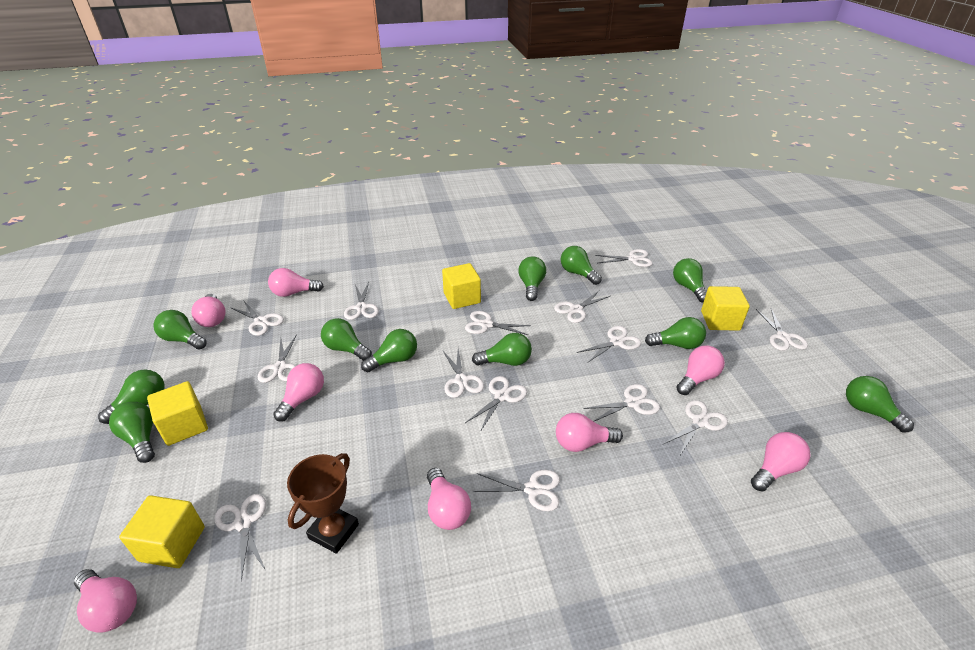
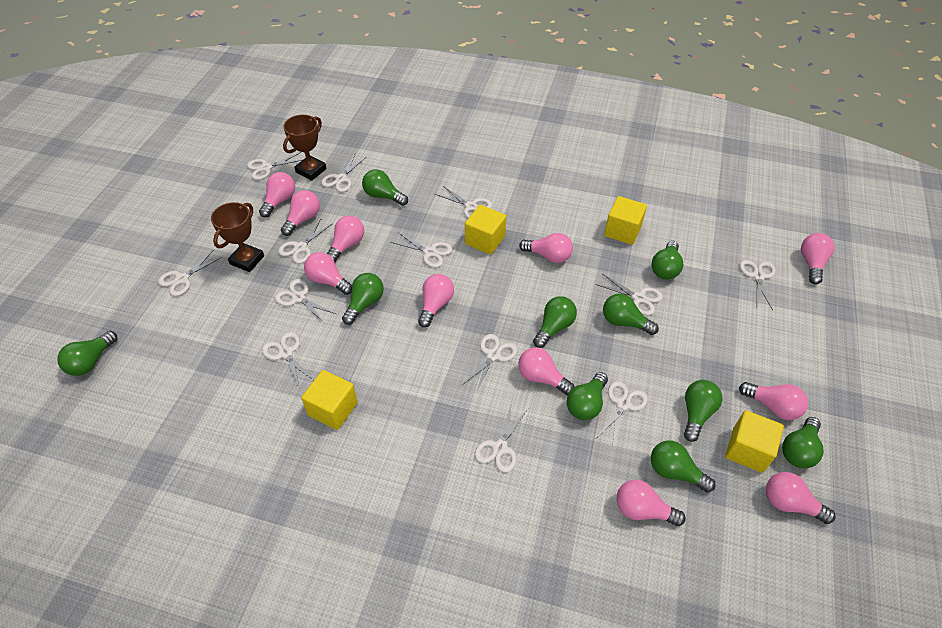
brown trophy: 1 -> 2
green light bulb: 11 -> 10
pink light bulb: 8 -> 11
white scissors: 14 -> 13

